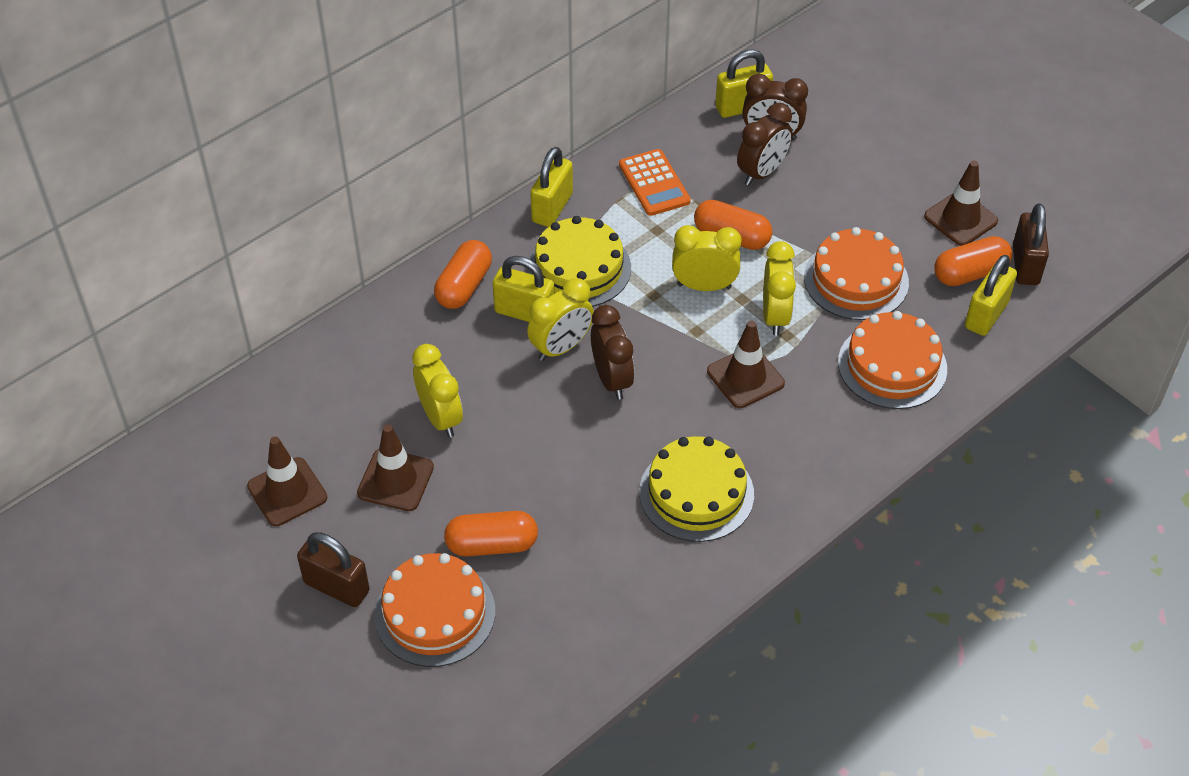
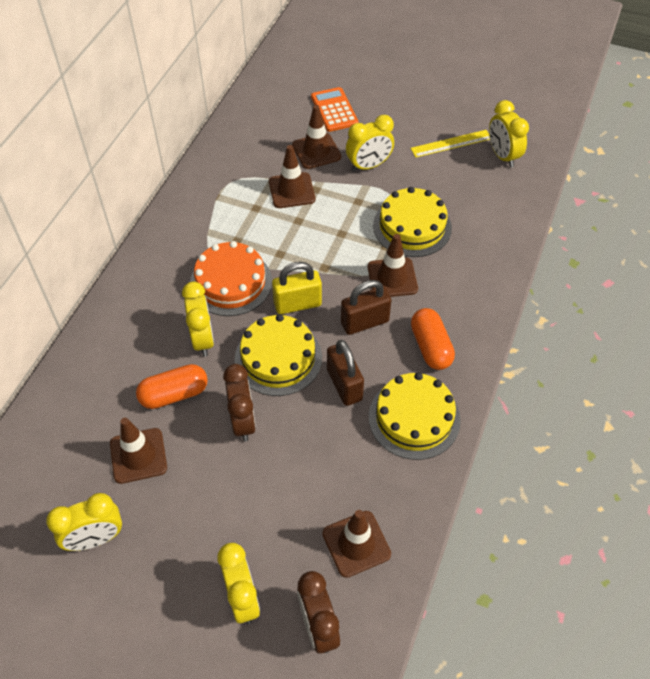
brown clock: 3 -> 2
brown traffic cone: 4 -> 5
orange cake: 3 -> 1
orange capsule: 4 -> 2
yellow cake: 2 -> 3
yellow clock: 4 -> 5
yellow padlock: 4 -> 1
yellow ruler: 0 -> 1

